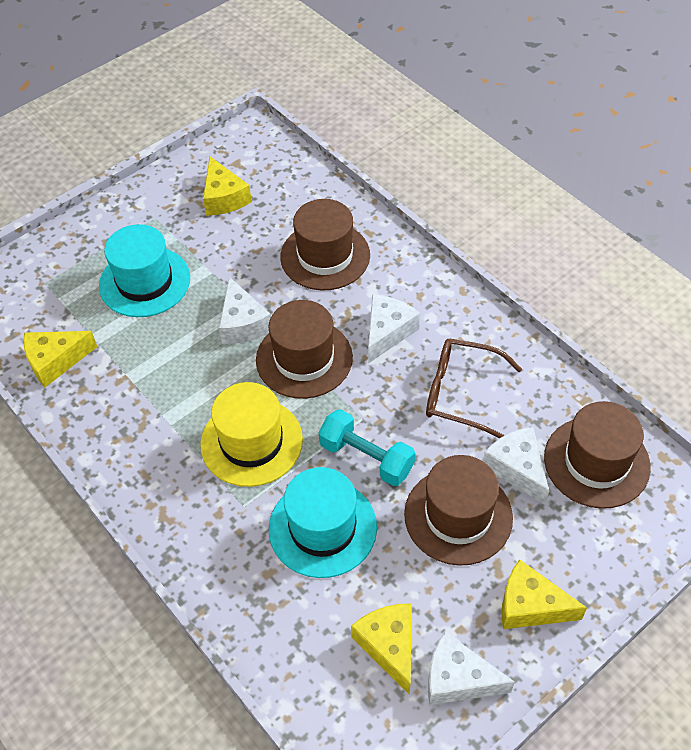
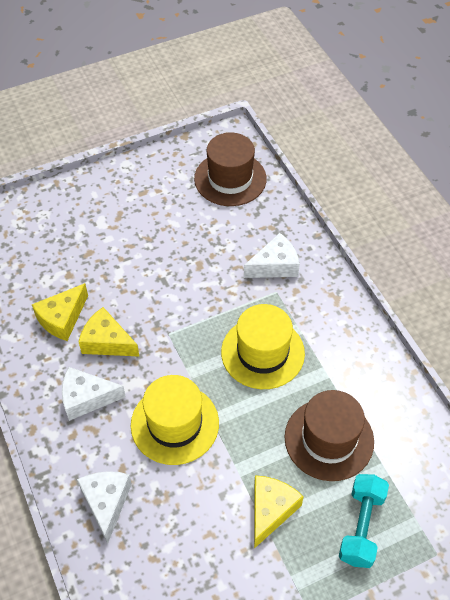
brown glasses: 1 -> 0
brown hat: 4 -> 2
turquoise hat: 2 -> 0
white cheese: 4 -> 3
yellow cheese: 4 -> 3
yellow hat: 1 -> 2

